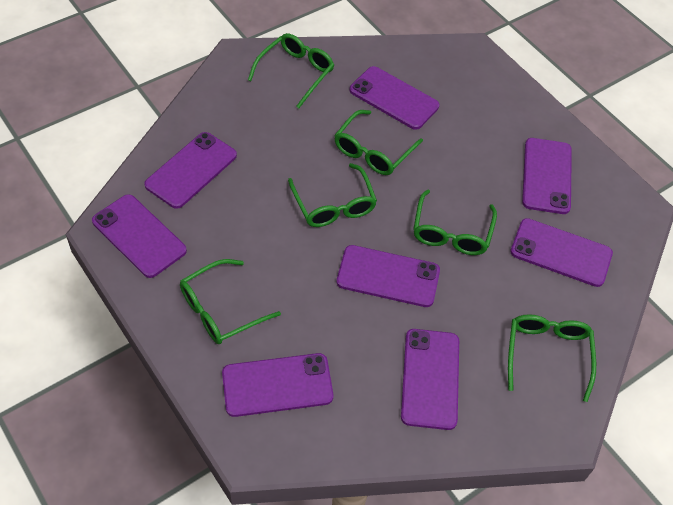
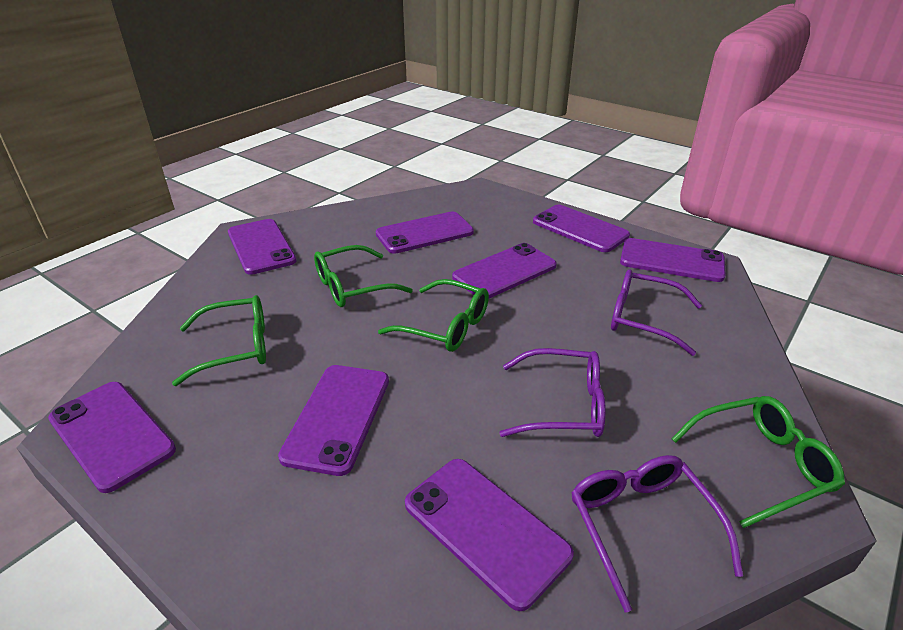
green glasses: 6 -> 4
purple glasses: 0 -> 3

